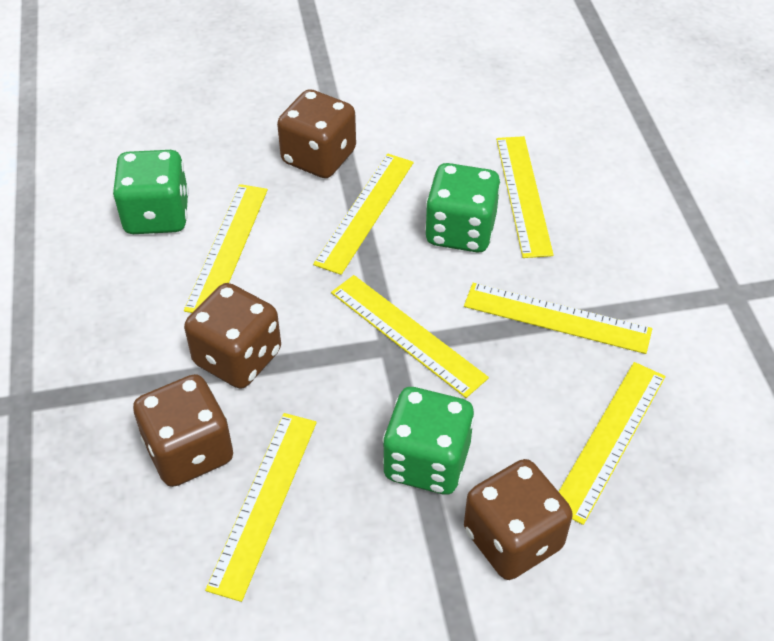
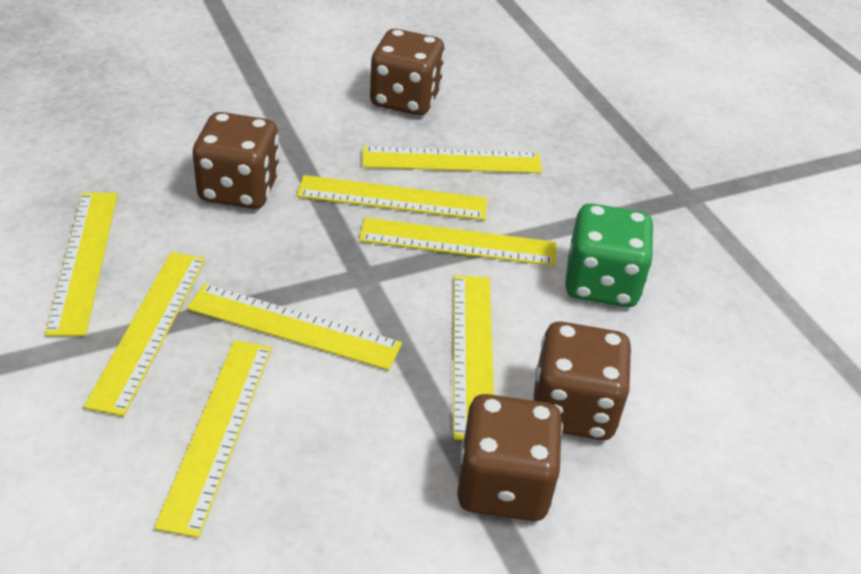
green dice: 3 -> 1
yellow ruler: 7 -> 8

